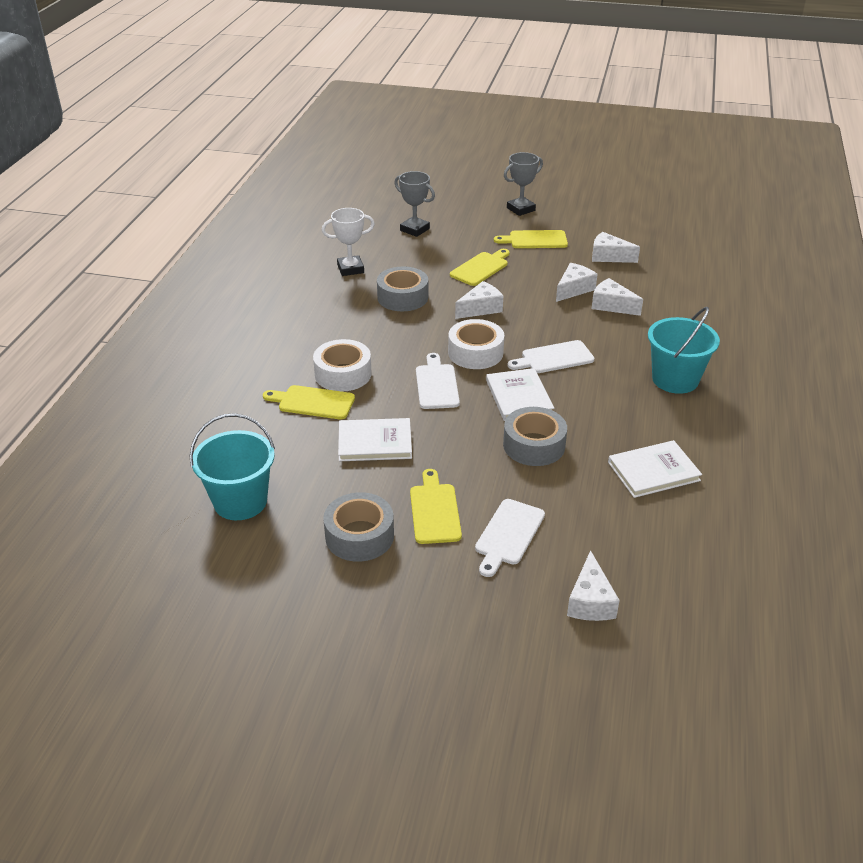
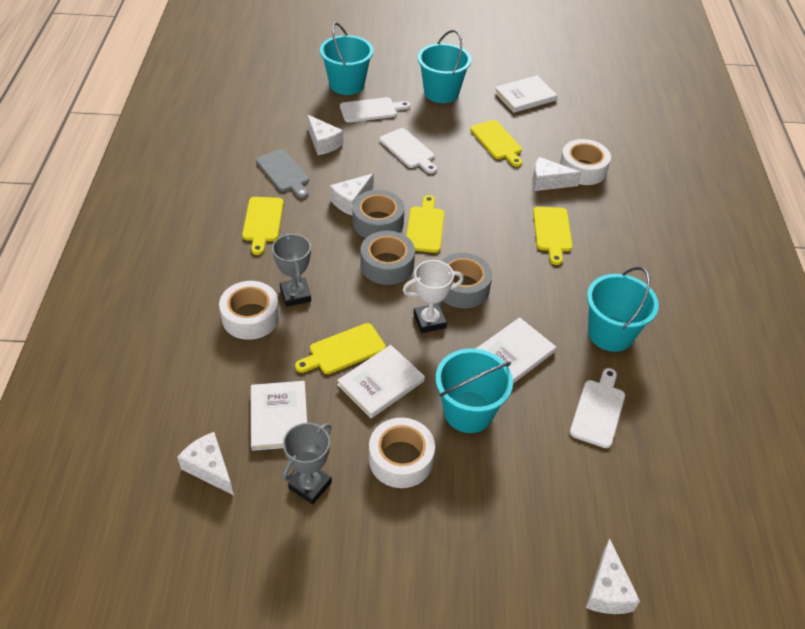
grey cutting board: 0 -> 1
turquoise bucket: 2 -> 4
white book: 3 -> 4
white tape: 2 -> 3
yellow cutting board: 4 -> 5

